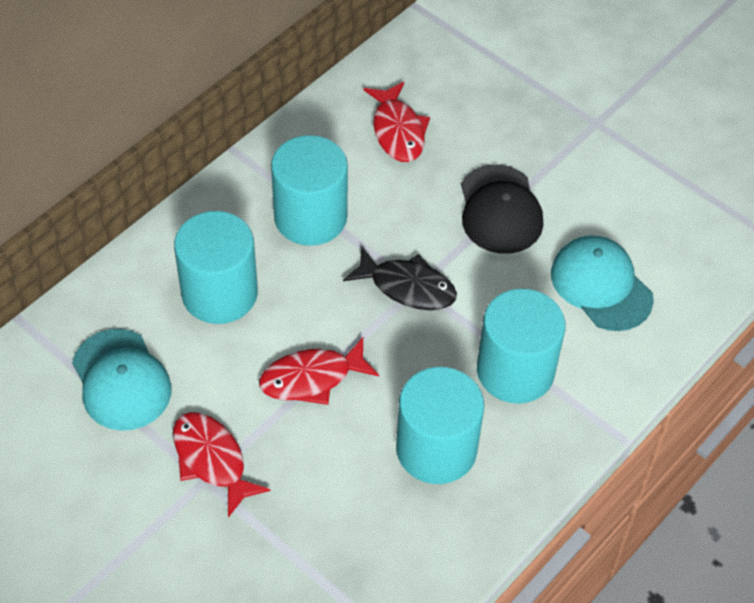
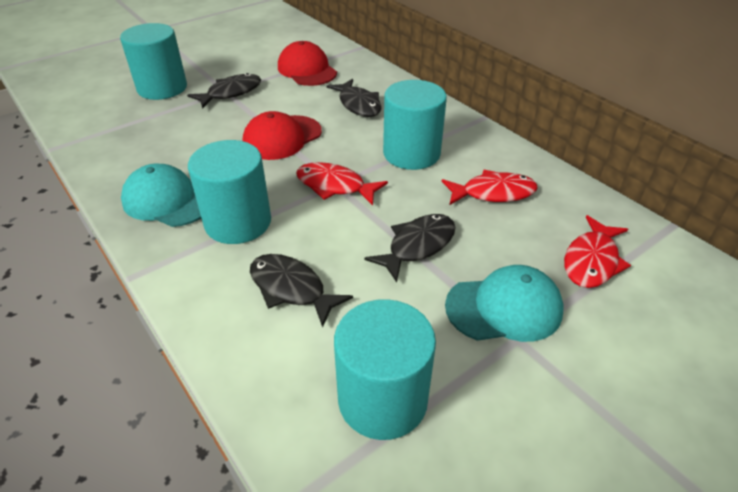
black cap: 1 -> 0
black fish: 1 -> 4
red cap: 0 -> 2

